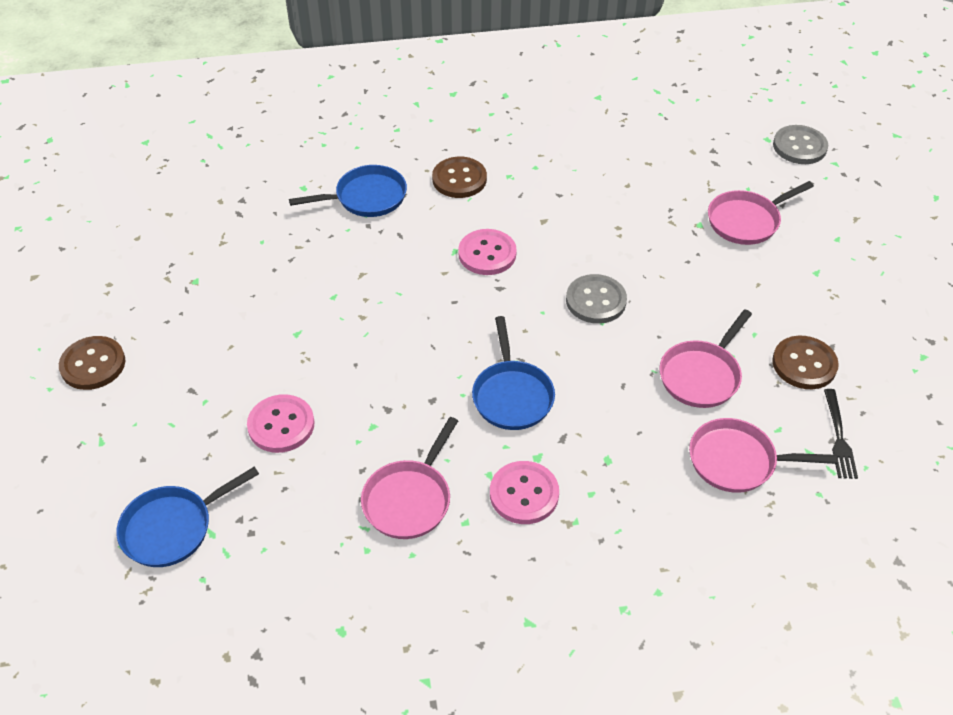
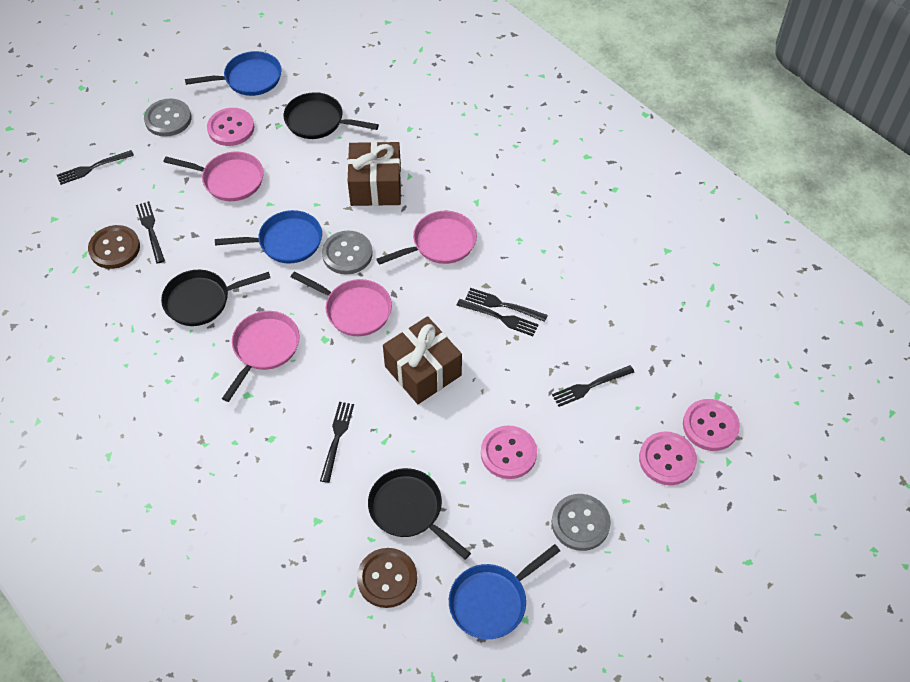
black fork: 1 -> 6
black pan: 0 -> 3
brown button: 3 -> 2
brown gift: 0 -> 2
grey button: 2 -> 3
pink button: 3 -> 4

